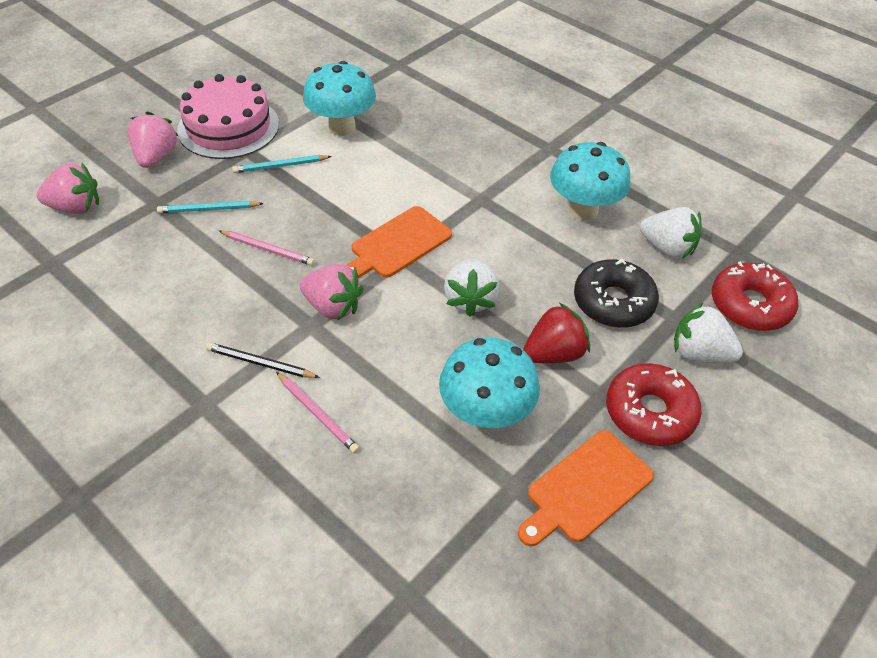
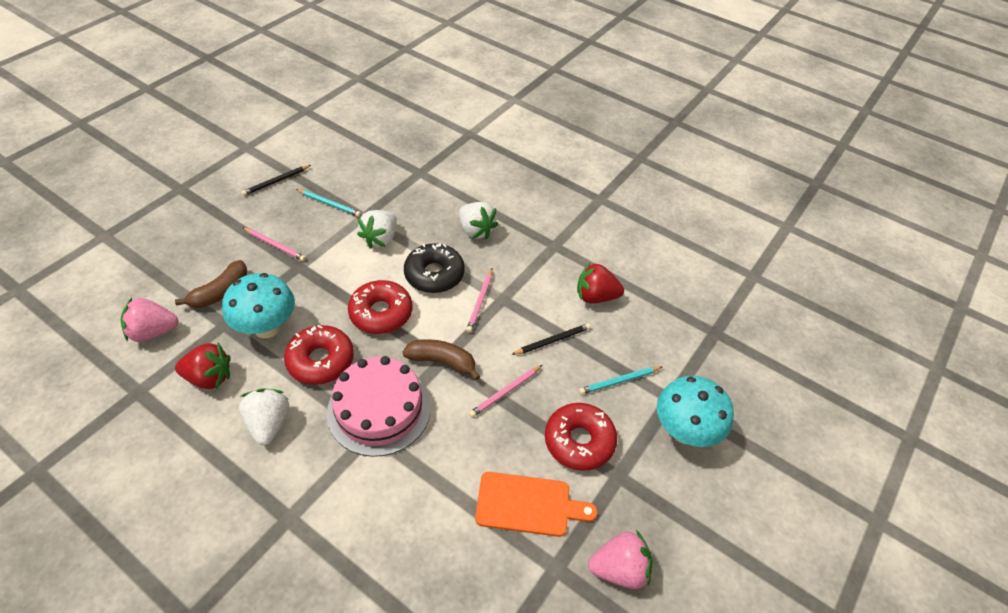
black pencil: 1 -> 2
brown banana: 0 -> 2
orange cutting board: 2 -> 1
pink pencil: 2 -> 3
pink strawberry: 3 -> 2
red donut: 2 -> 3
red strawberry: 1 -> 2
turquoise mushroom: 3 -> 2

